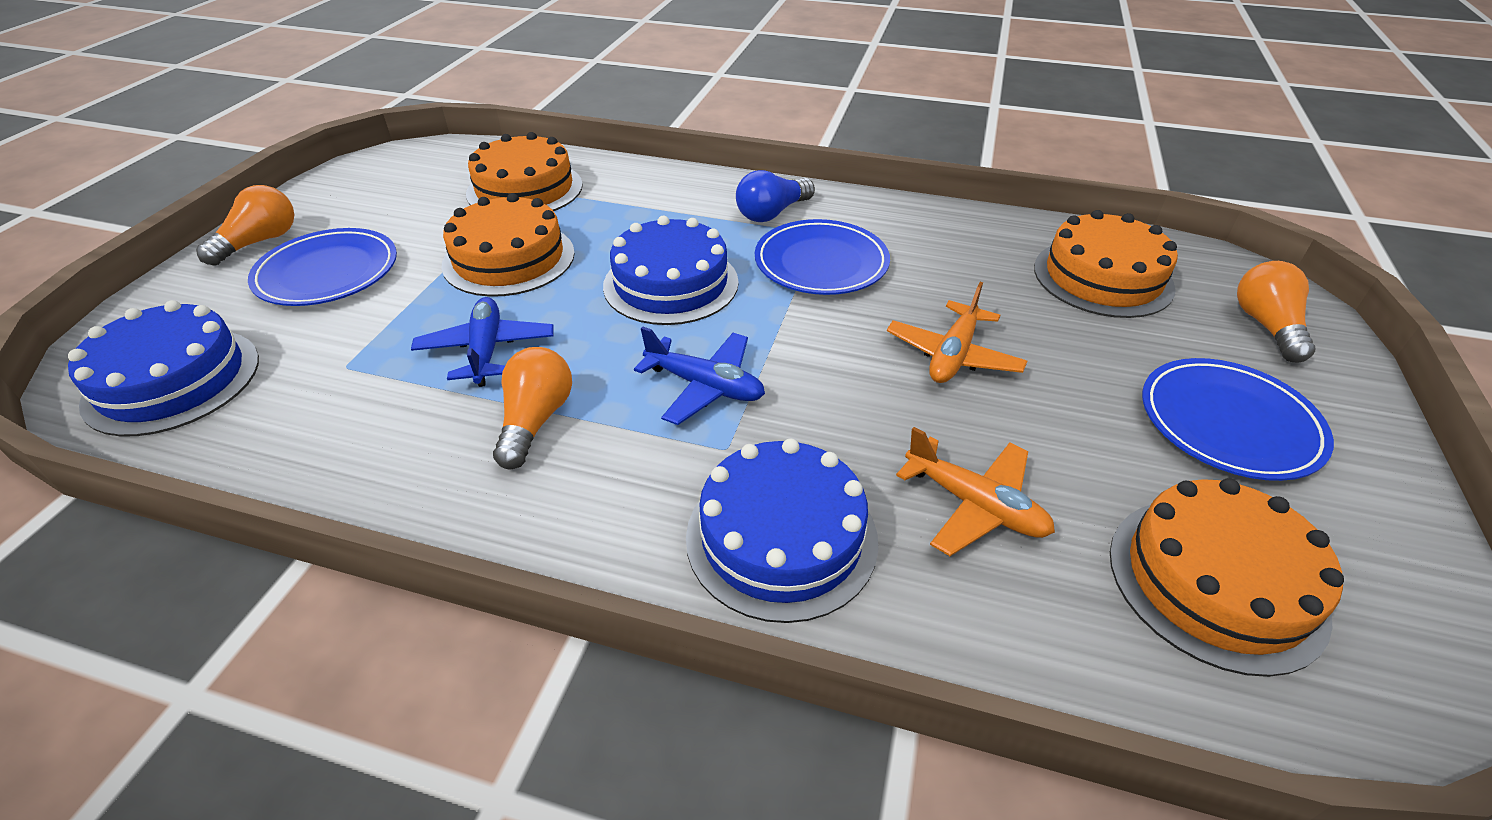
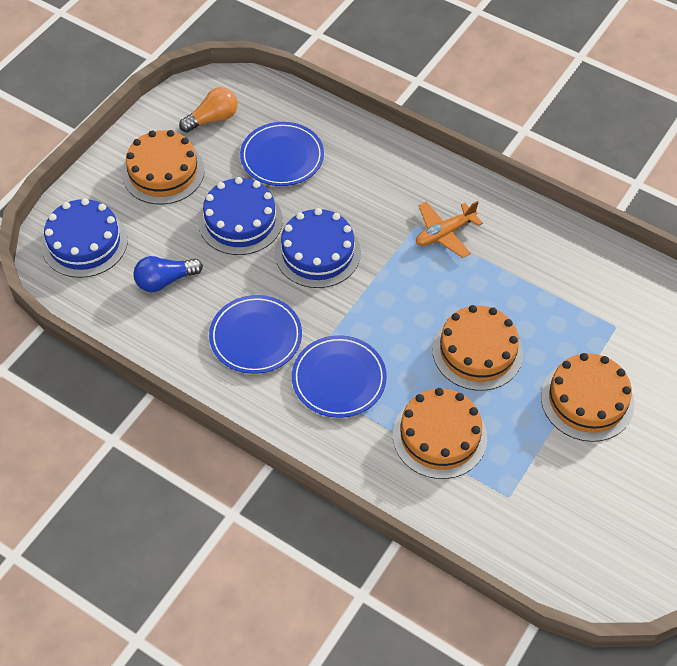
blue plane: 2 -> 0
orange light bulb: 3 -> 1
orange plane: 2 -> 1

